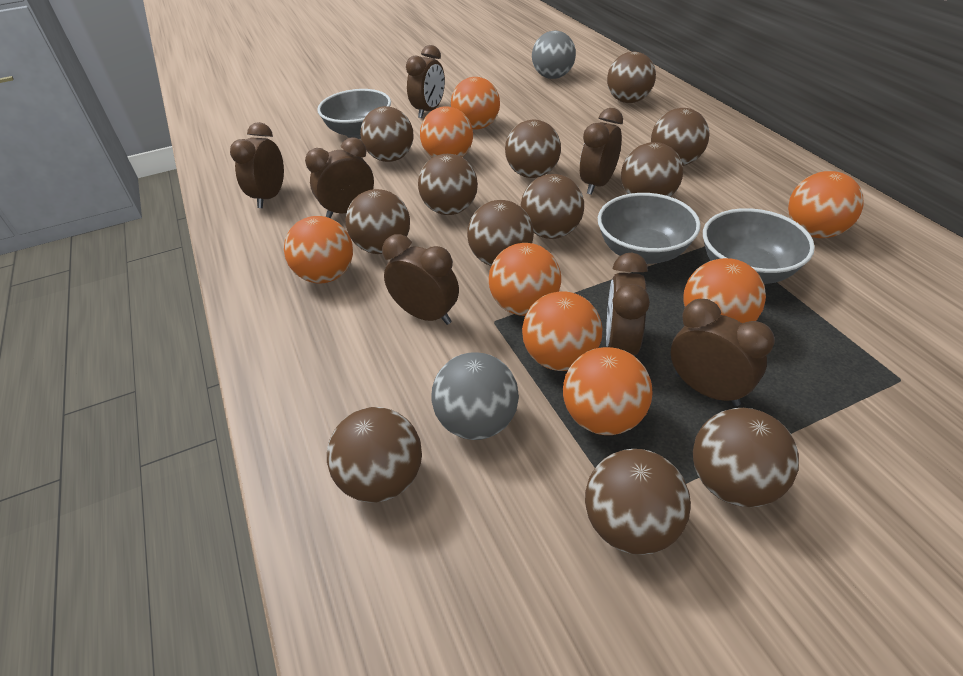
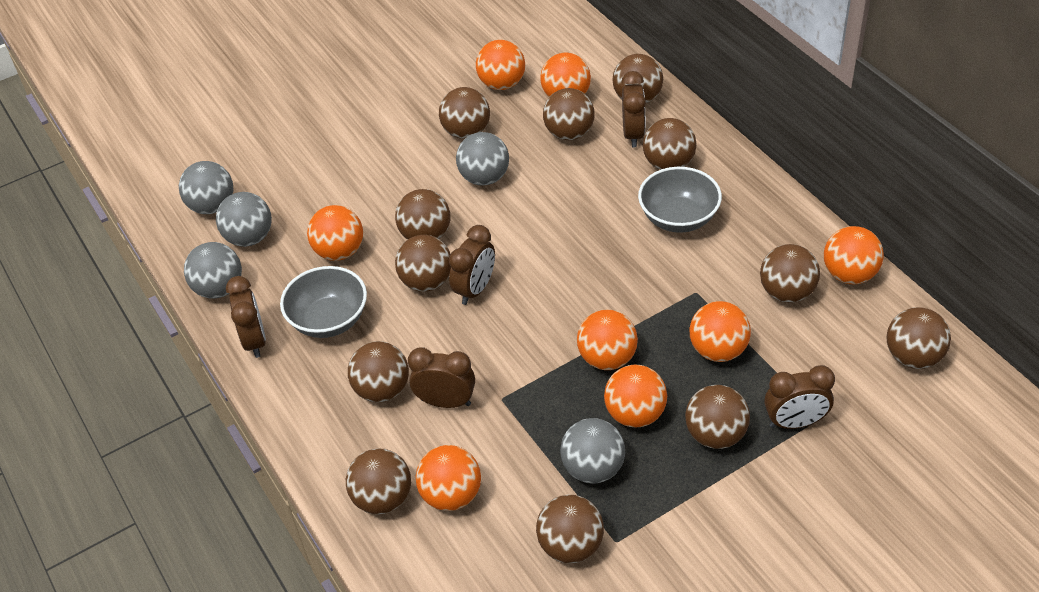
brown clock: 7 -> 5
grey ball: 2 -> 5
grey bowl: 3 -> 2

